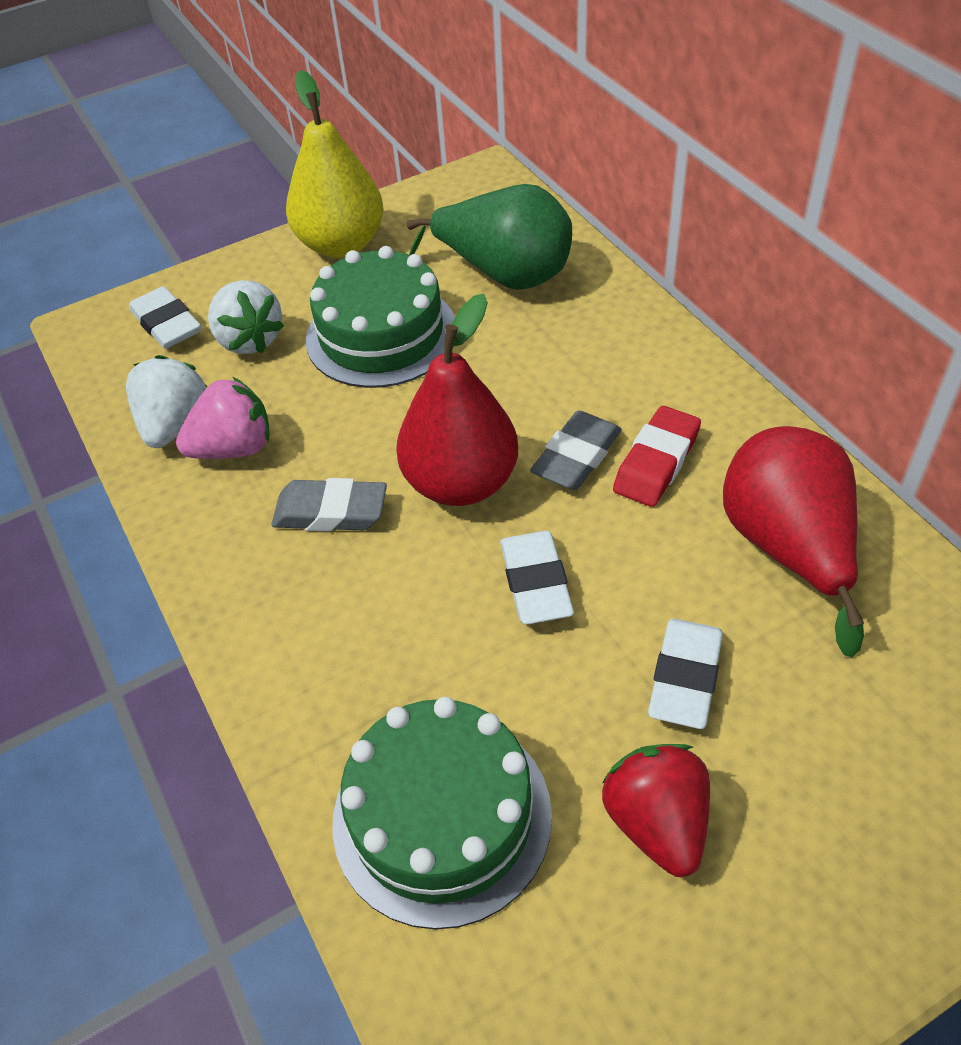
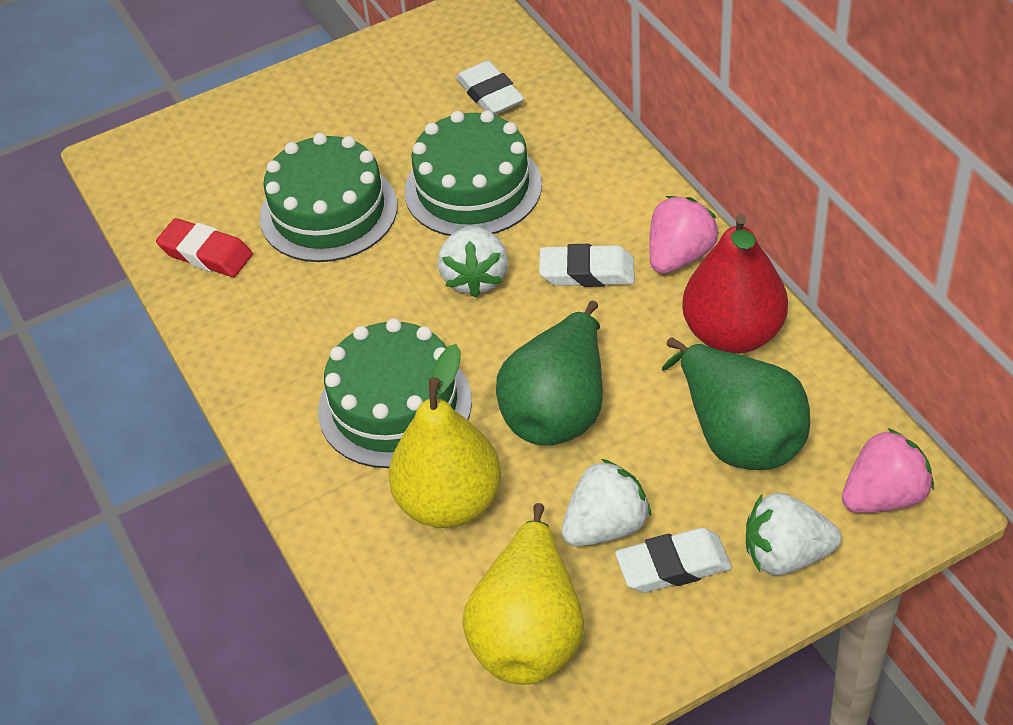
green cake: 2 -> 3
green pear: 1 -> 2
grey eraser: 2 -> 0
pink strawberry: 1 -> 2
red pear: 2 -> 1
red strawberry: 1 -> 0
white strawberry: 2 -> 3
yellow pear: 1 -> 2

